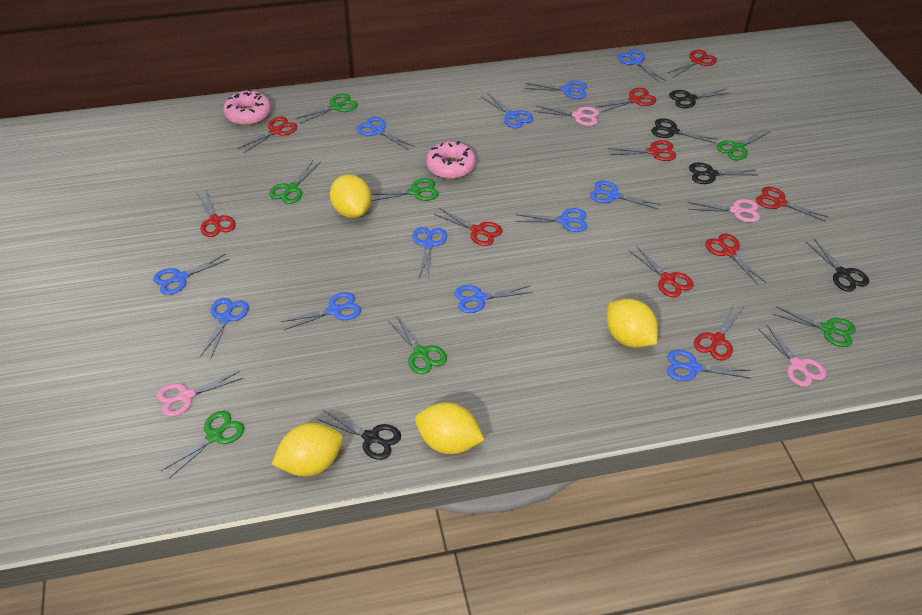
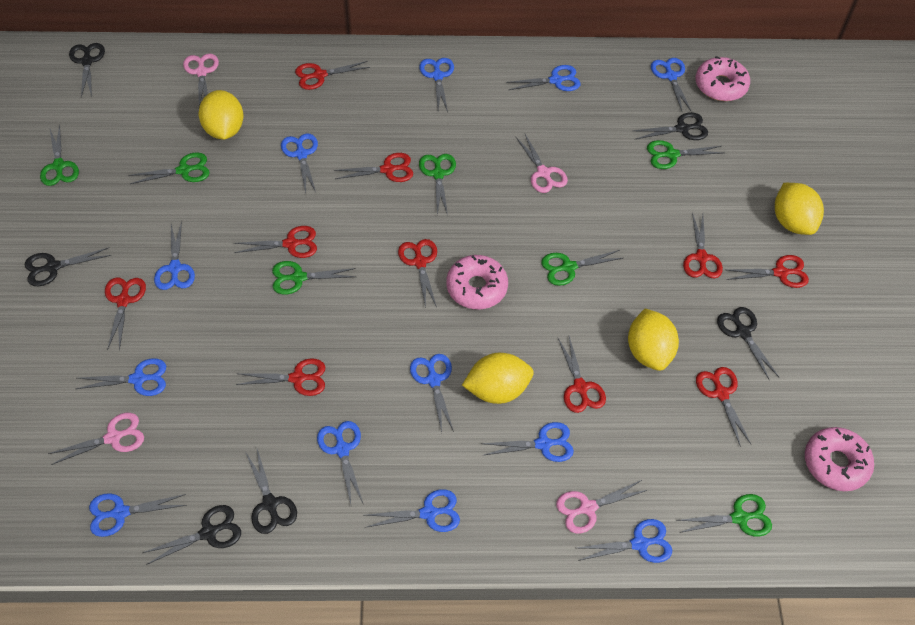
black scissors: 5 -> 6
pink donut: 2 -> 3

